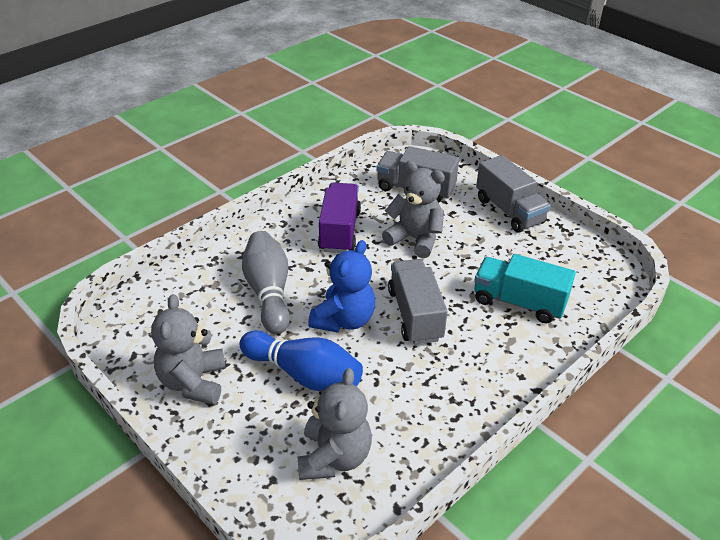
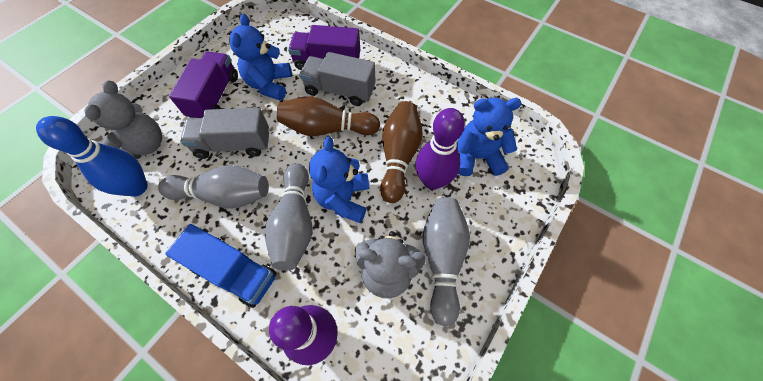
blue teddy bear: 1 -> 3
blue truck: 0 -> 1
brown bowling pin: 0 -> 2
grey bowling pin: 1 -> 3
grey teddy bear: 3 -> 2
grey truck: 3 -> 2
purple bowling pin: 0 -> 2
purple truck: 1 -> 2
turquoise truck: 1 -> 0

